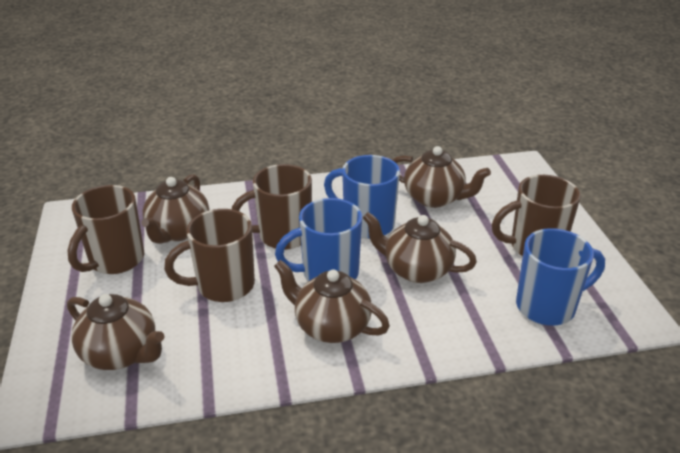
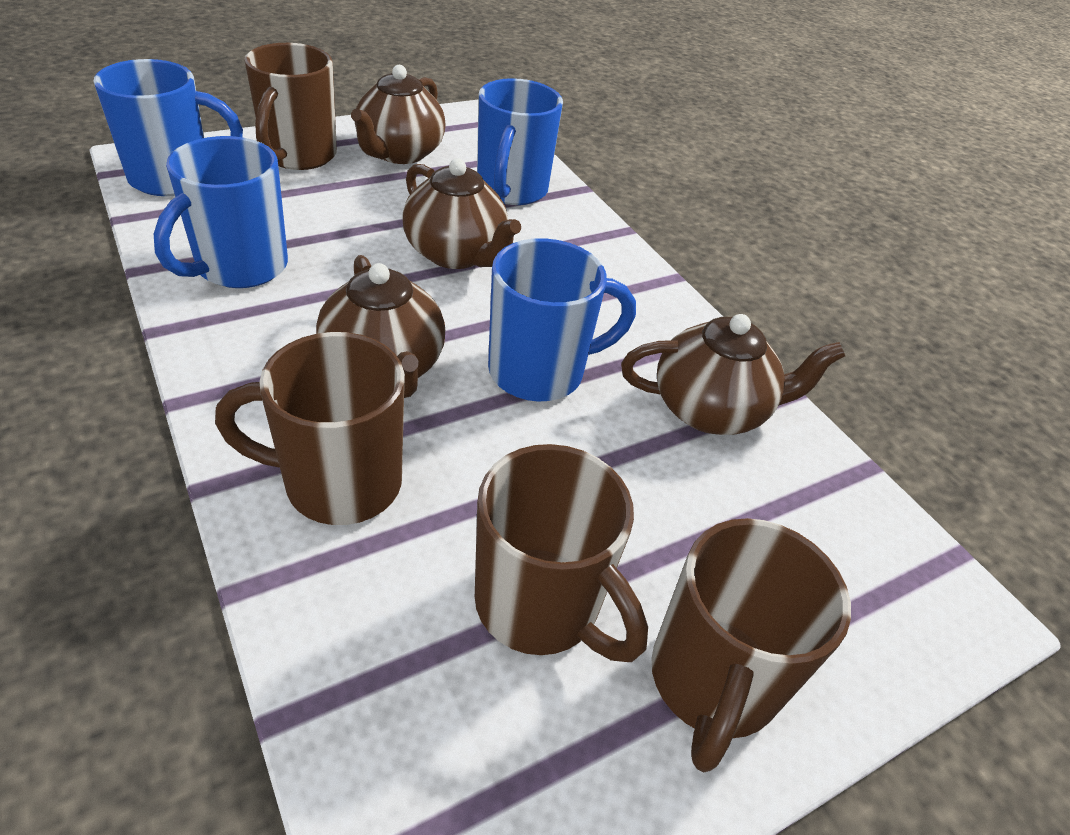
blue mug: 3 -> 4
brown teapot: 5 -> 4

